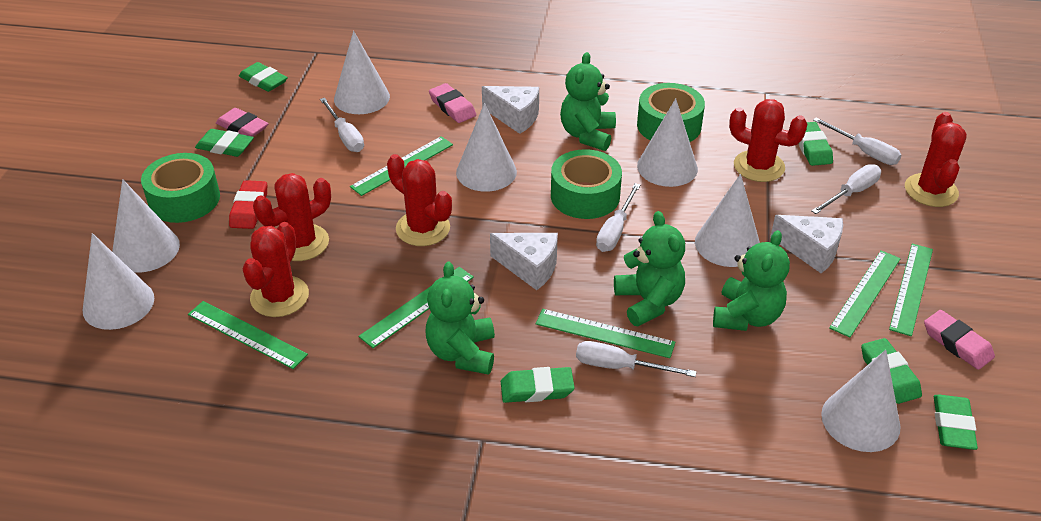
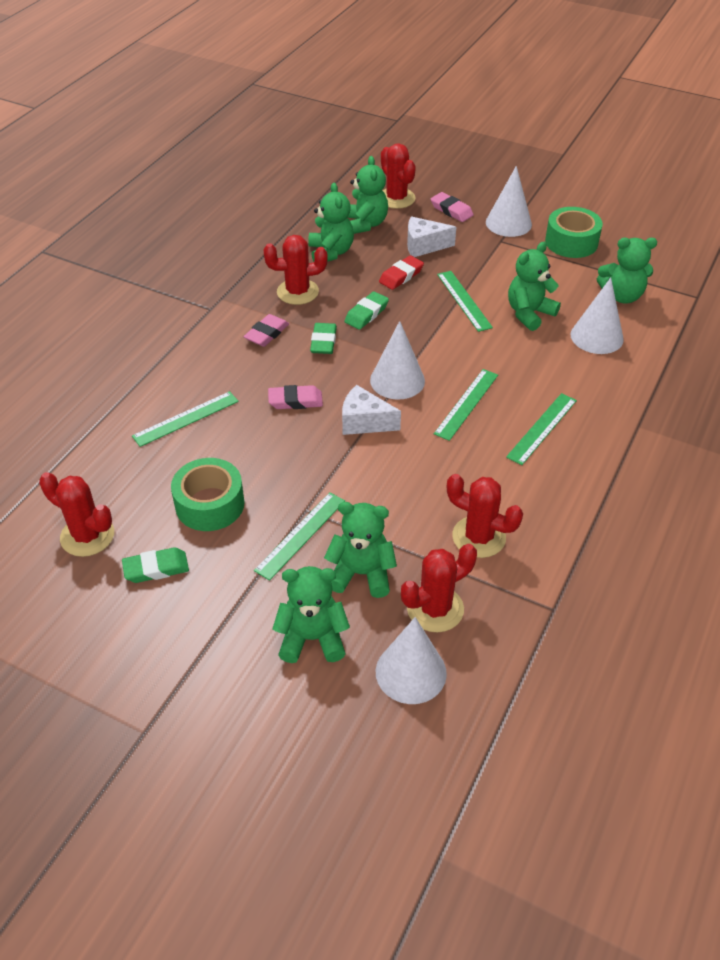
green eraser: 6 -> 3
green ruler: 6 -> 5
green tape: 3 -> 2
green teddy bear: 4 -> 6
white cheese: 3 -> 2
white cone: 7 -> 4
white screwdriver: 5 -> 0

